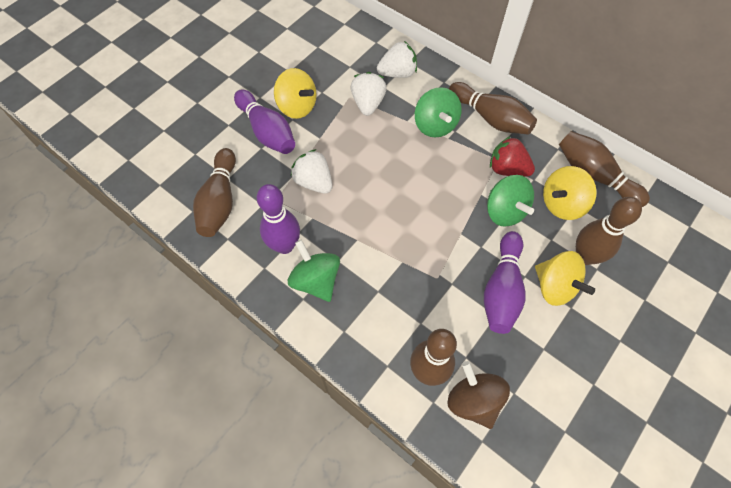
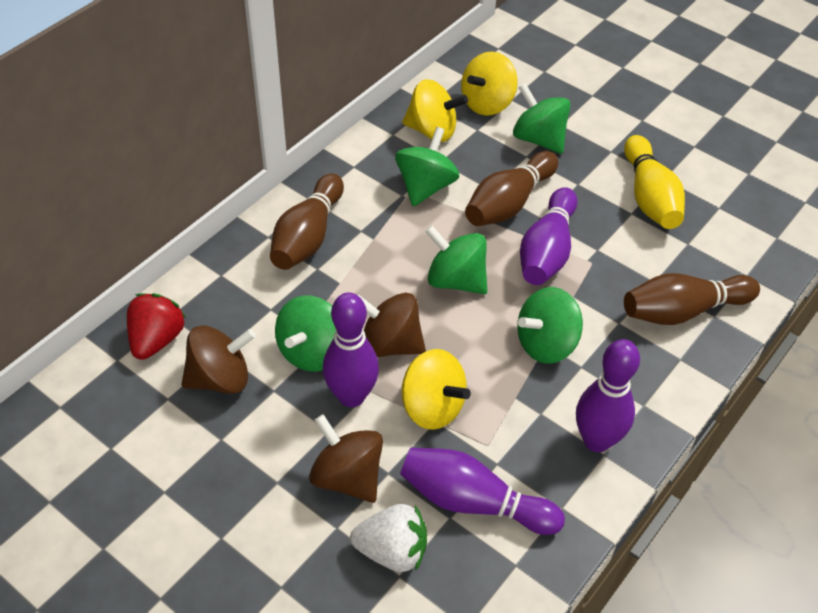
brown bowling pin: 5 -> 3
brown spinning top: 1 -> 3
green spinning top: 3 -> 5
purple bowling pin: 3 -> 4
white strawberry: 3 -> 1
yellow bowling pin: 0 -> 1

